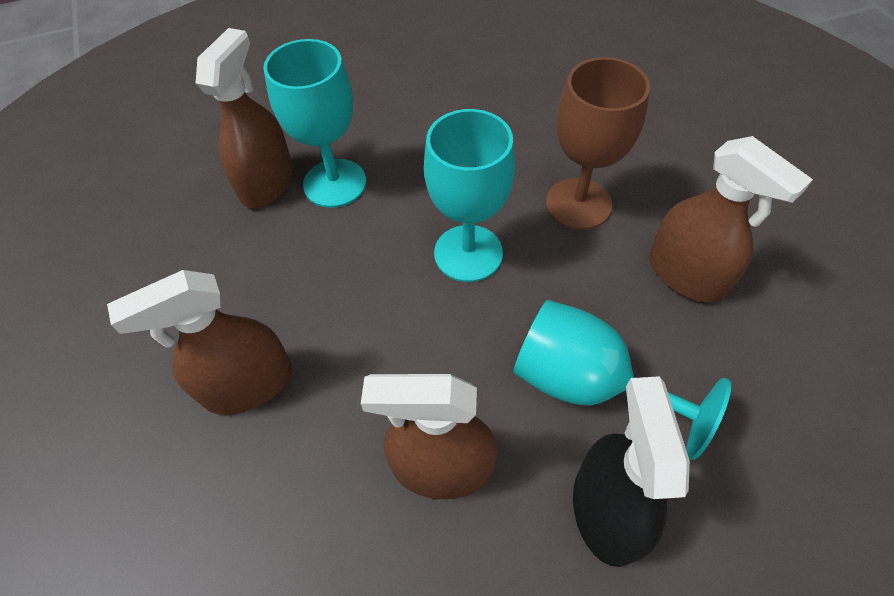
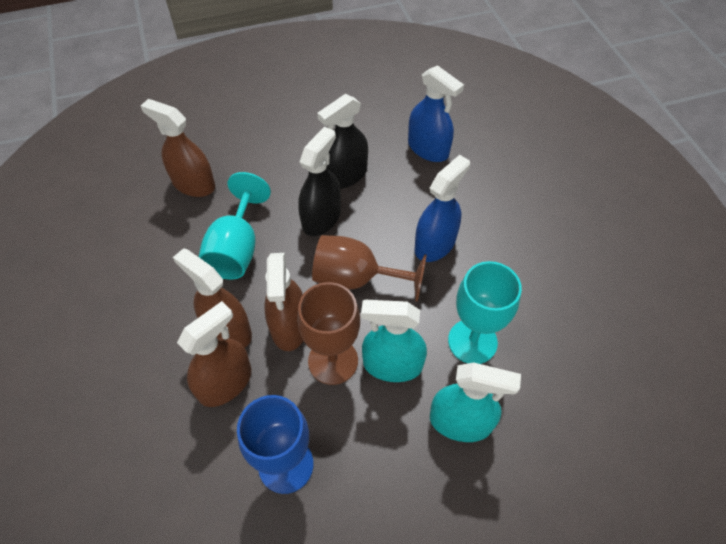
black spray bottle: 1 -> 2
blue goblet: 0 -> 1
blue spray bottle: 0 -> 2
brown goblet: 1 -> 2
turquoise goblet: 3 -> 2
turquoise spray bottle: 0 -> 2

